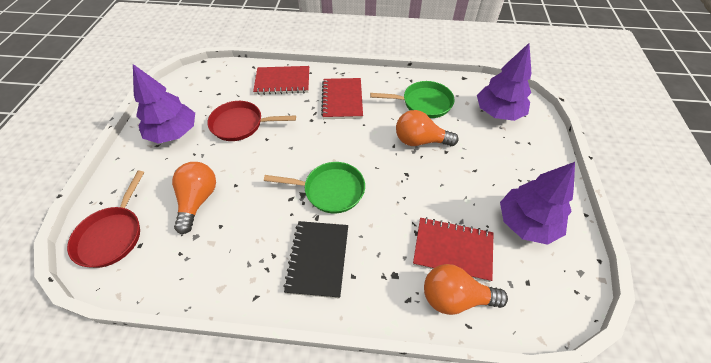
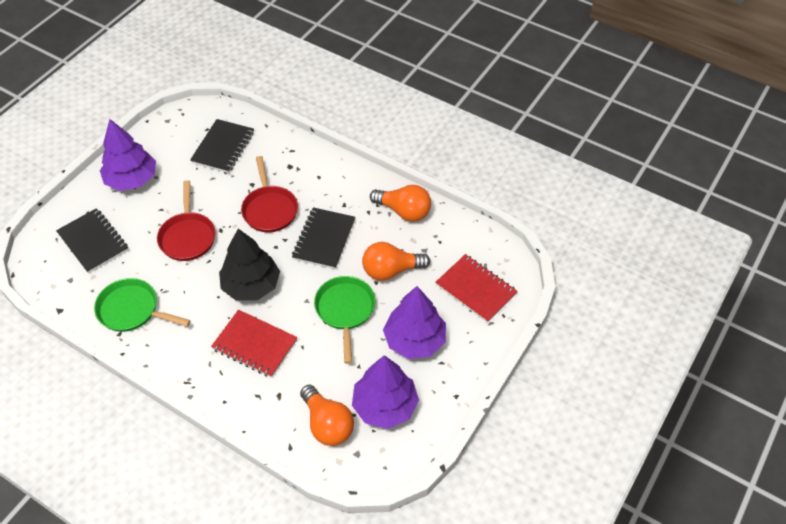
black notebook: 1 -> 3
black tree: 0 -> 1
red notebook: 3 -> 2

